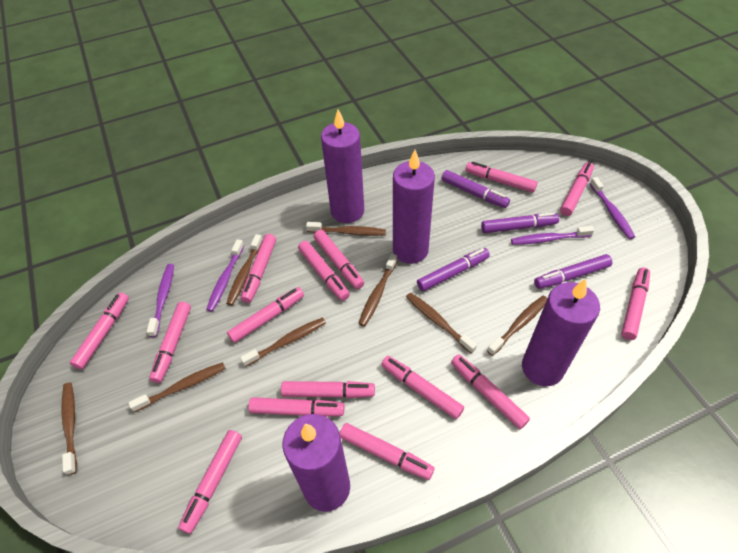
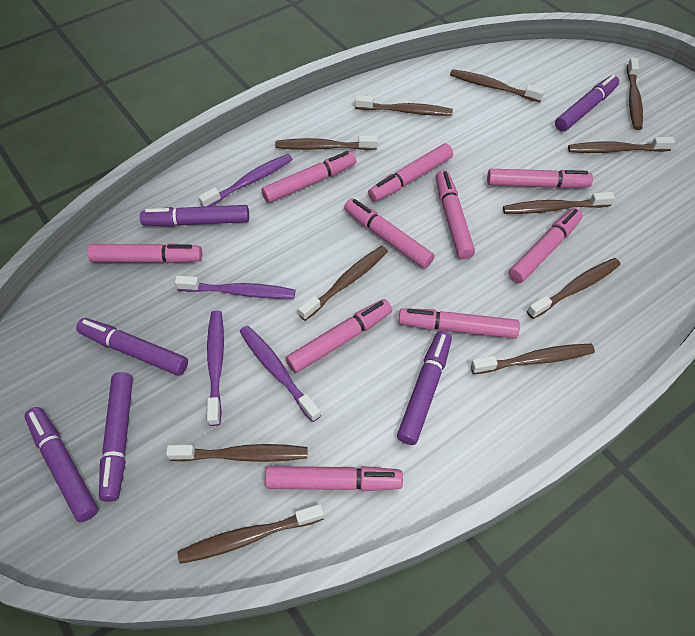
brown toothbrush: 8 -> 11
pink marker: 15 -> 10
purple candle: 4 -> 0
purple marker: 4 -> 6

